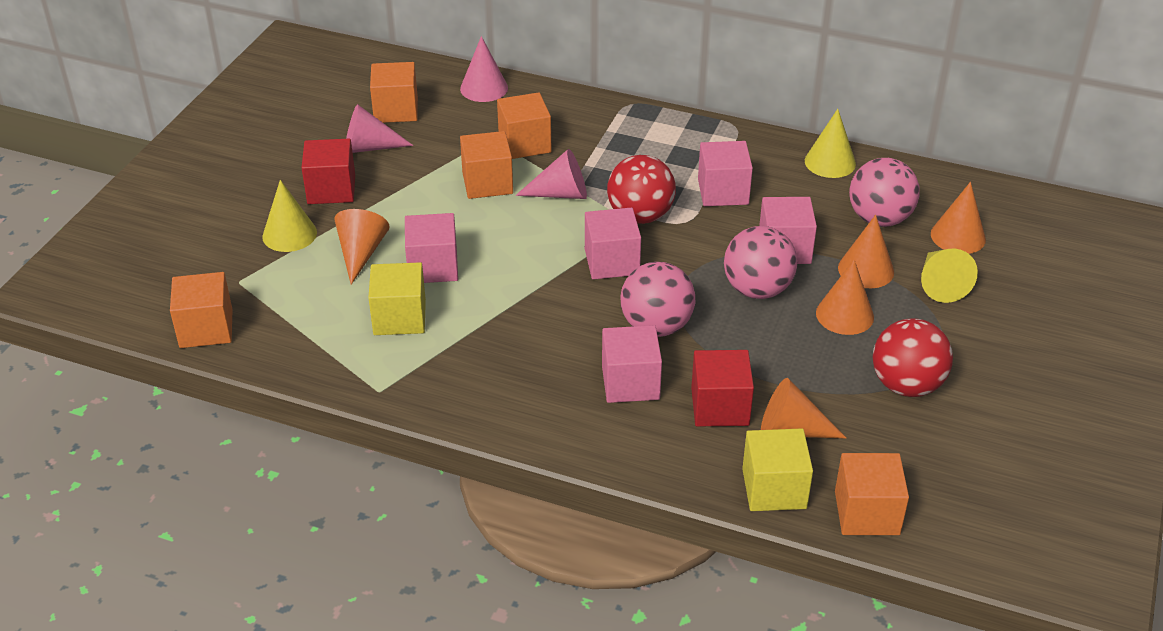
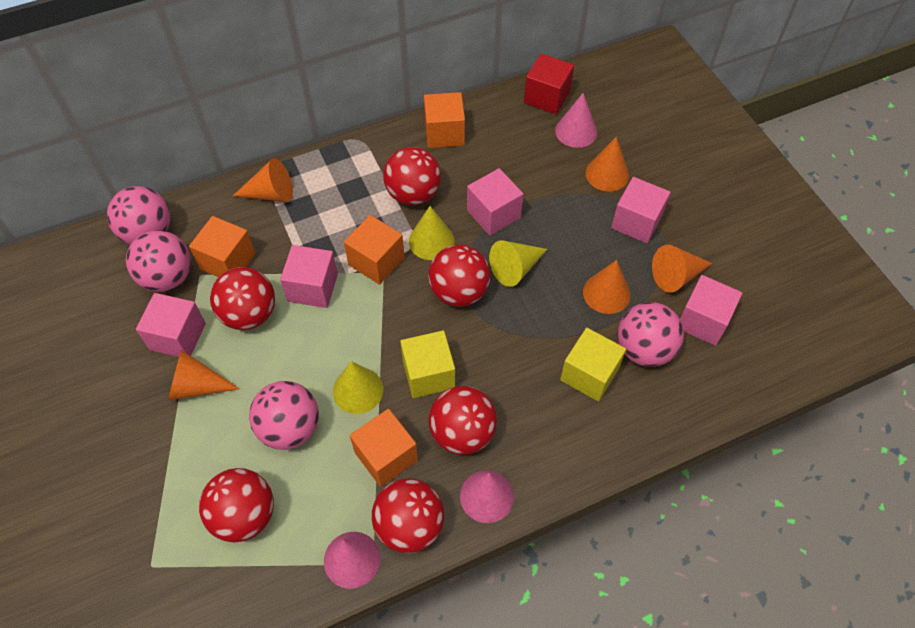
orange cube: 5 -> 4
pink ball: 3 -> 4
red ball: 2 -> 6
red cube: 2 -> 1

